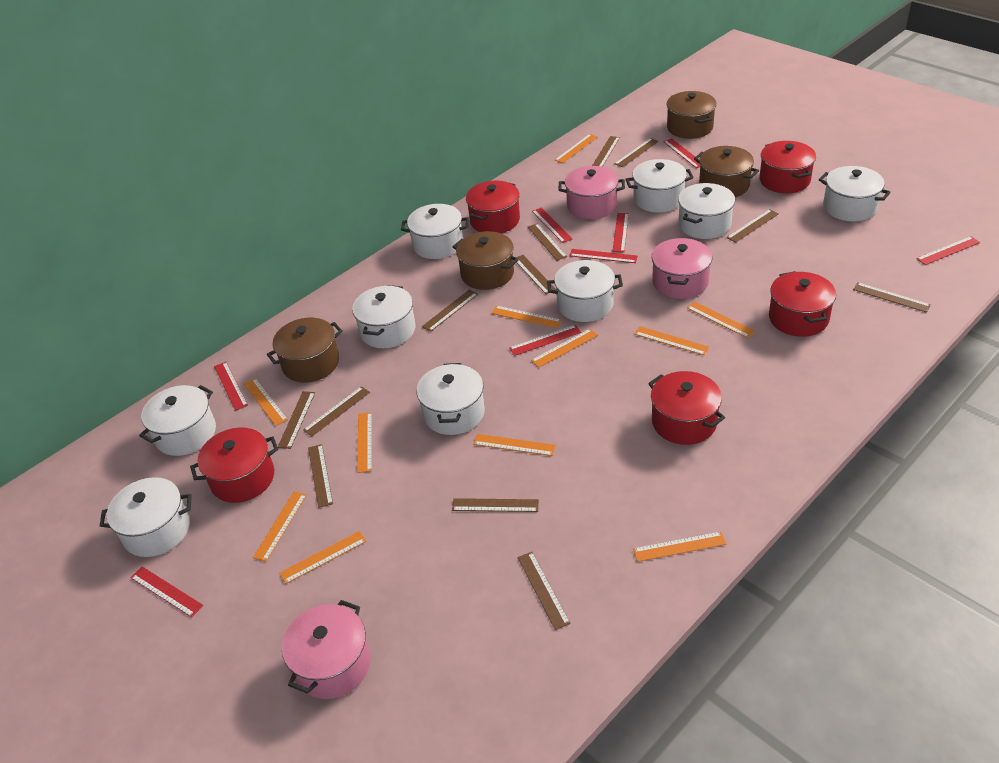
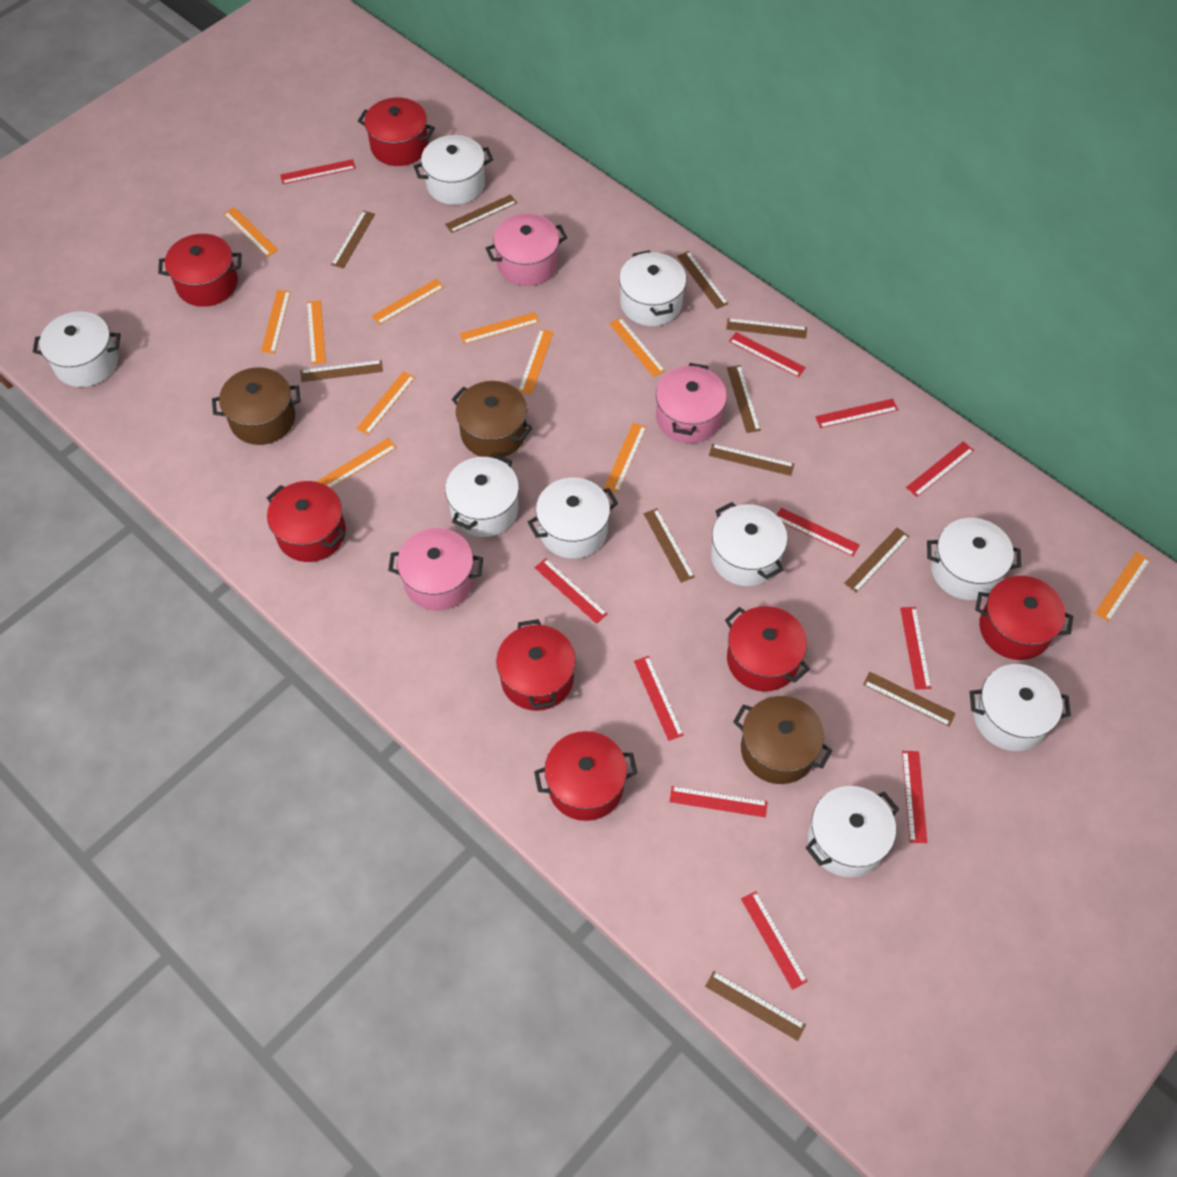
brown pot: 4 -> 3
brown ruler: 12 -> 11
red pot: 5 -> 7
red ruler: 8 -> 11

